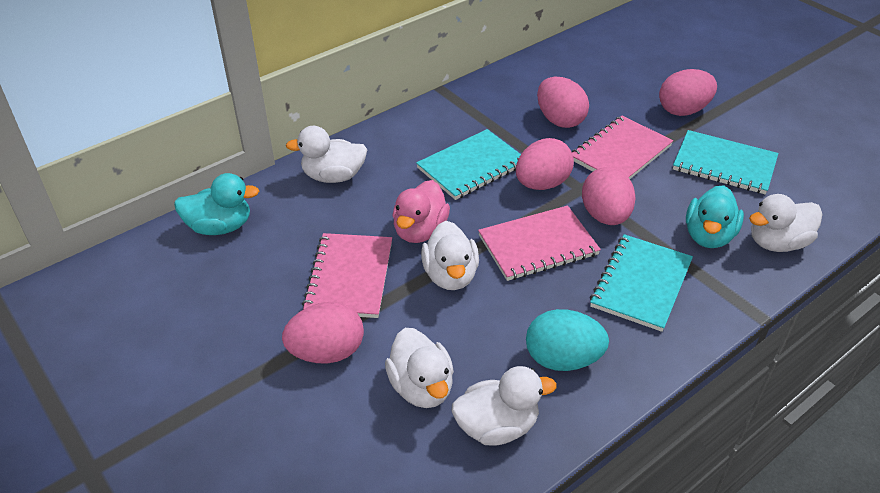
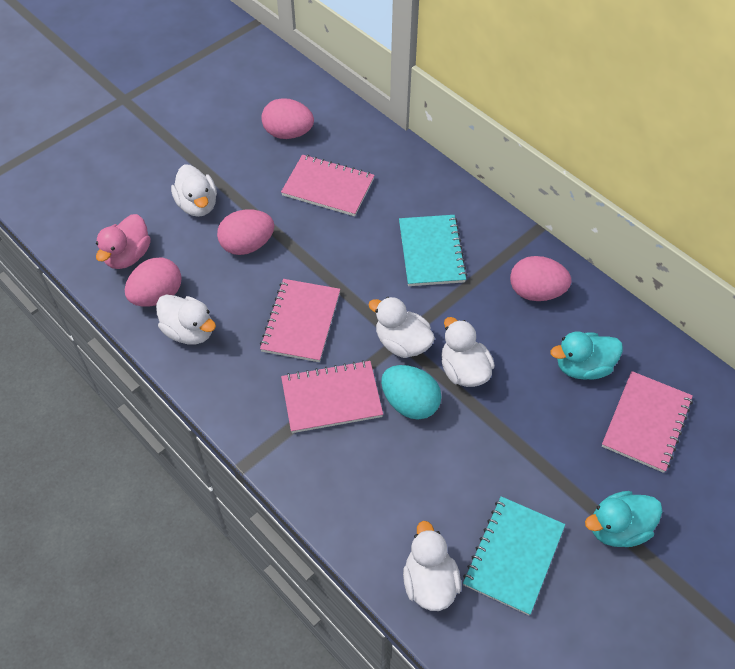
pink egg: 5 -> 4
pink notebook: 3 -> 4
turquoise notebook: 3 -> 2

